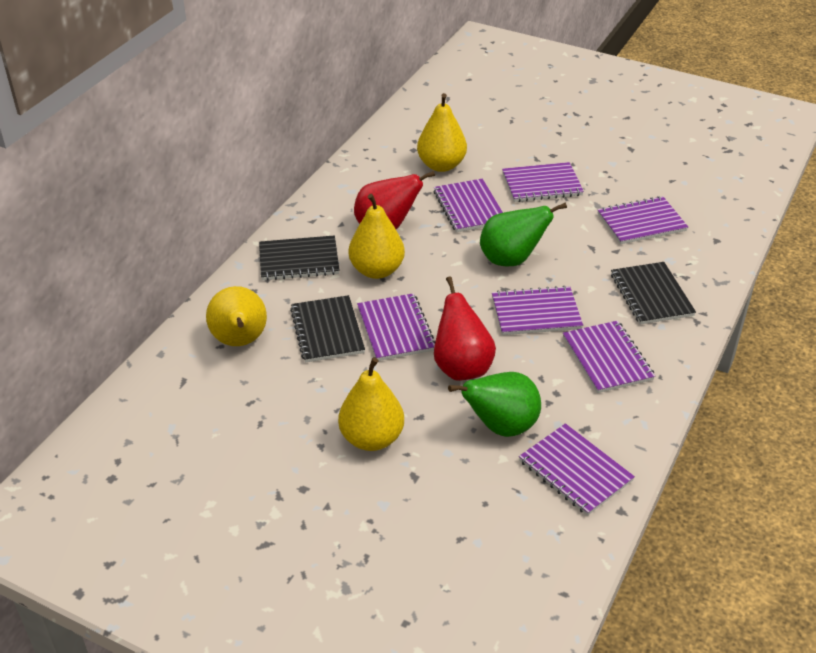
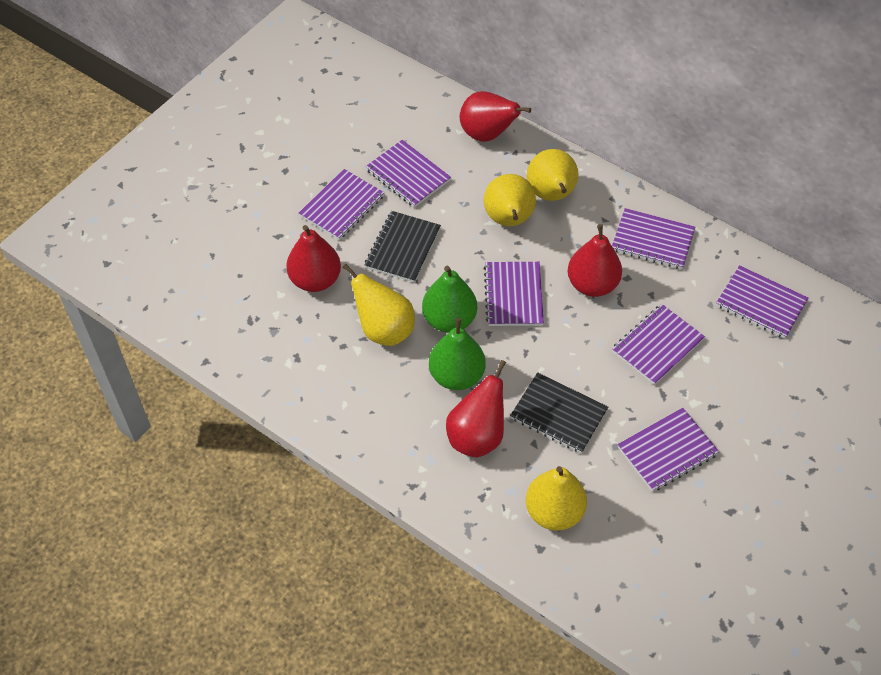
black notebook: 3 -> 2
red pear: 2 -> 4

